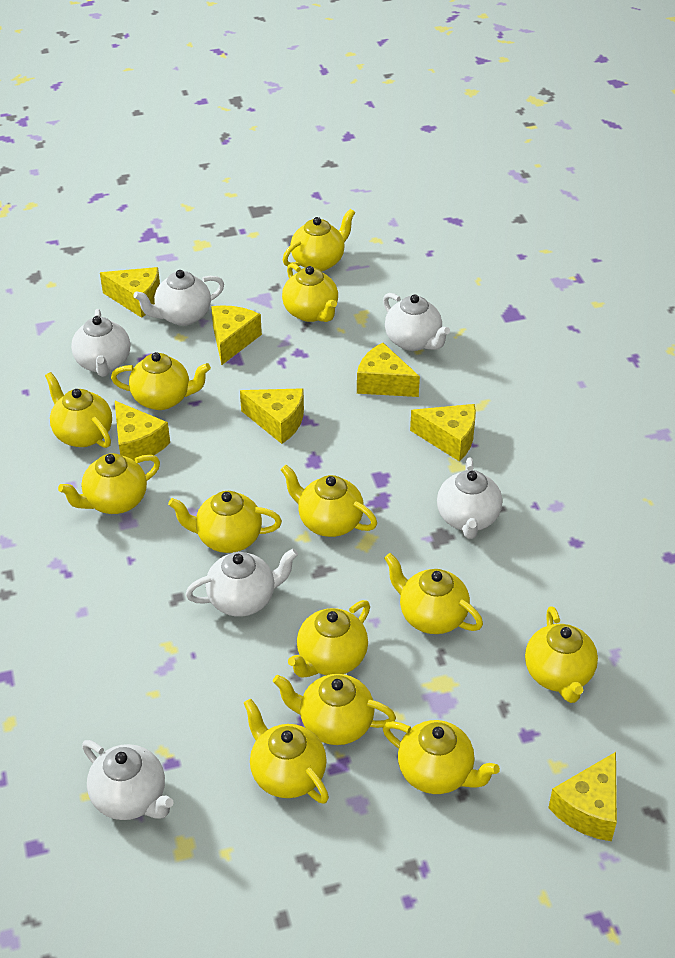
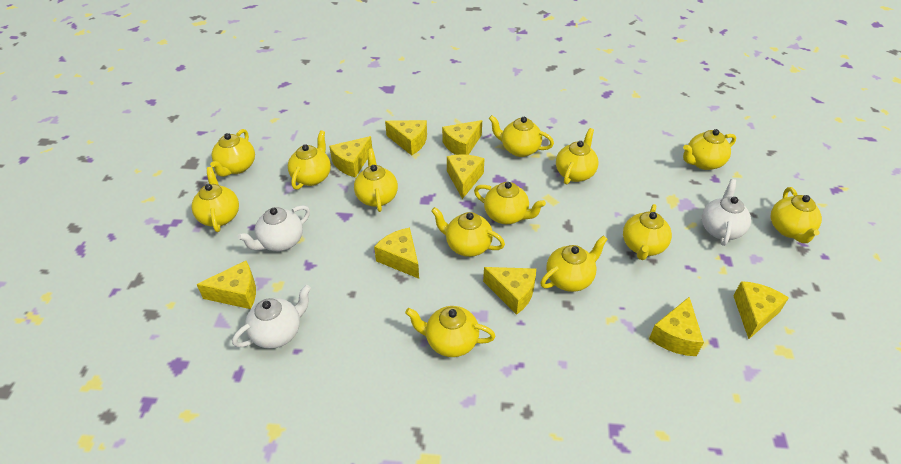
white teapot: 6 -> 3
yellow cheese: 7 -> 9

